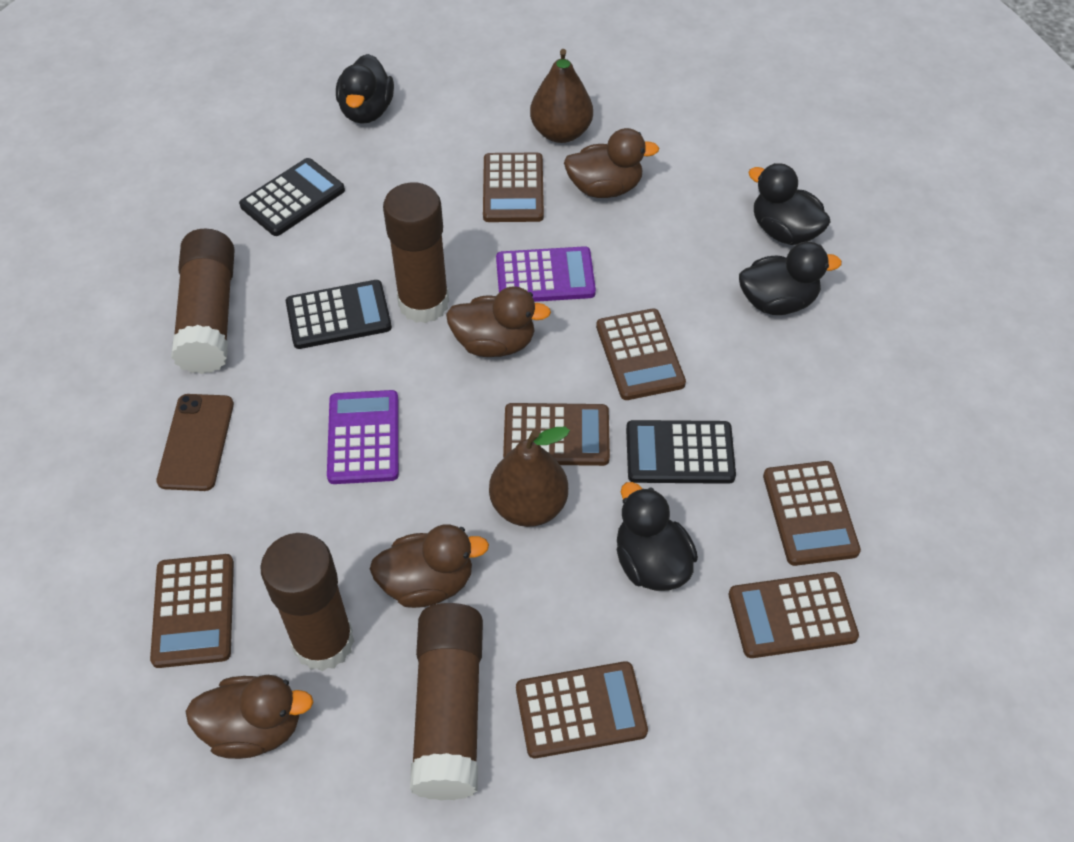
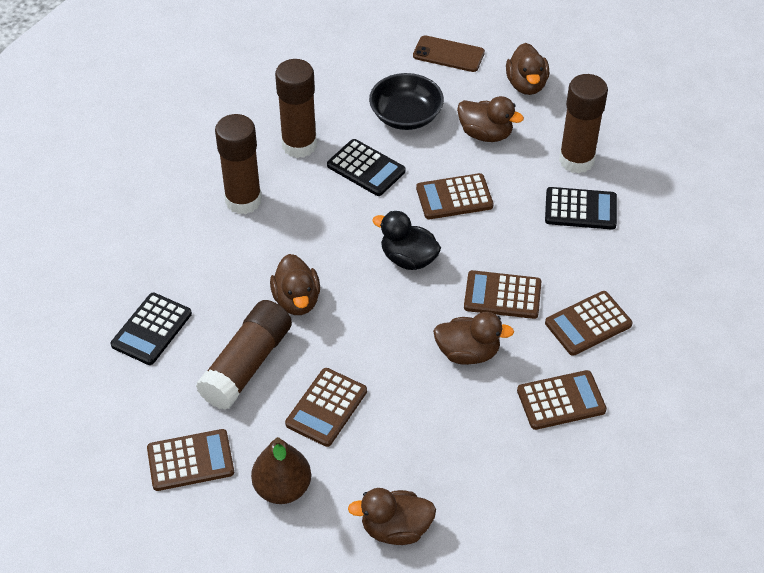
black bowl: 0 -> 1
black duck: 4 -> 1
brown calculator: 7 -> 6
brown duck: 4 -> 5
brown pear: 2 -> 1
purple calculator: 2 -> 0

